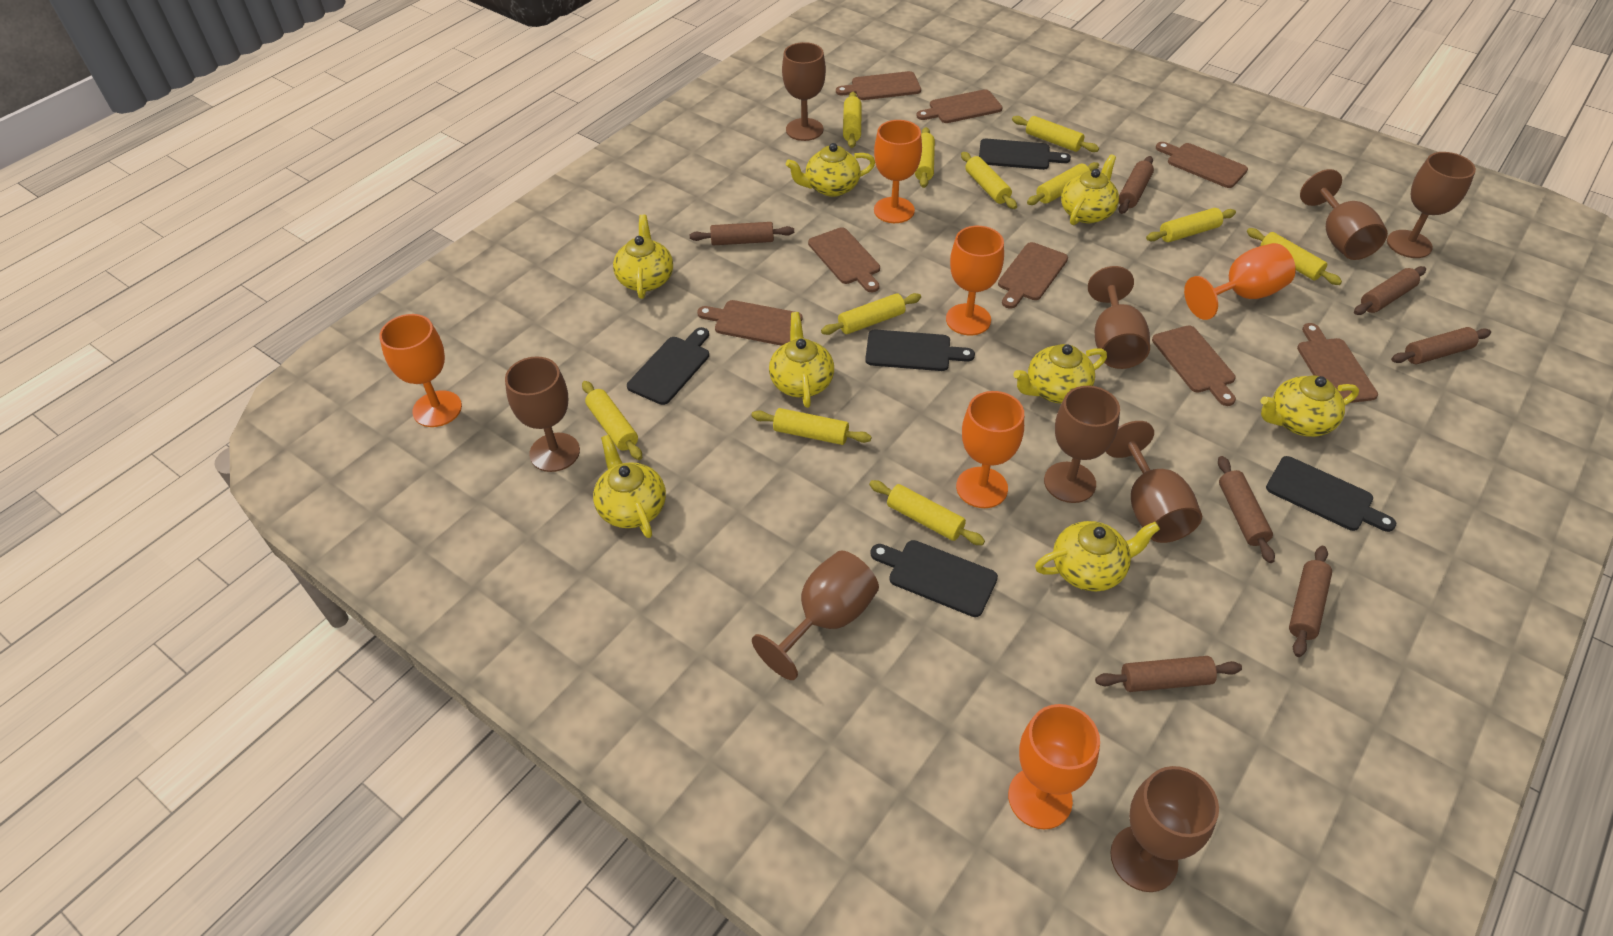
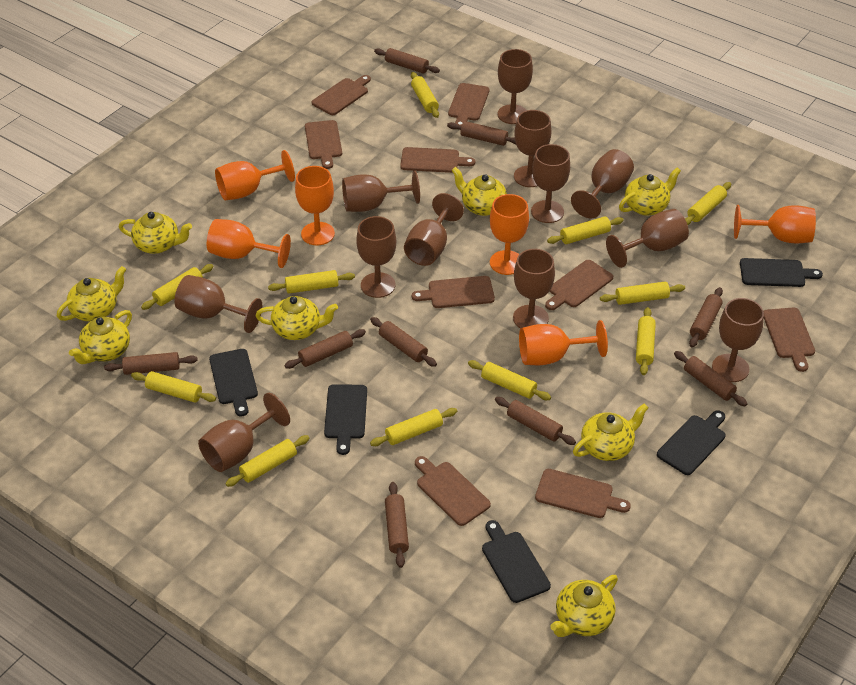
brown cutting board: 8 -> 9
brown goblet: 9 -> 12
brown rolling pin: 7 -> 9

